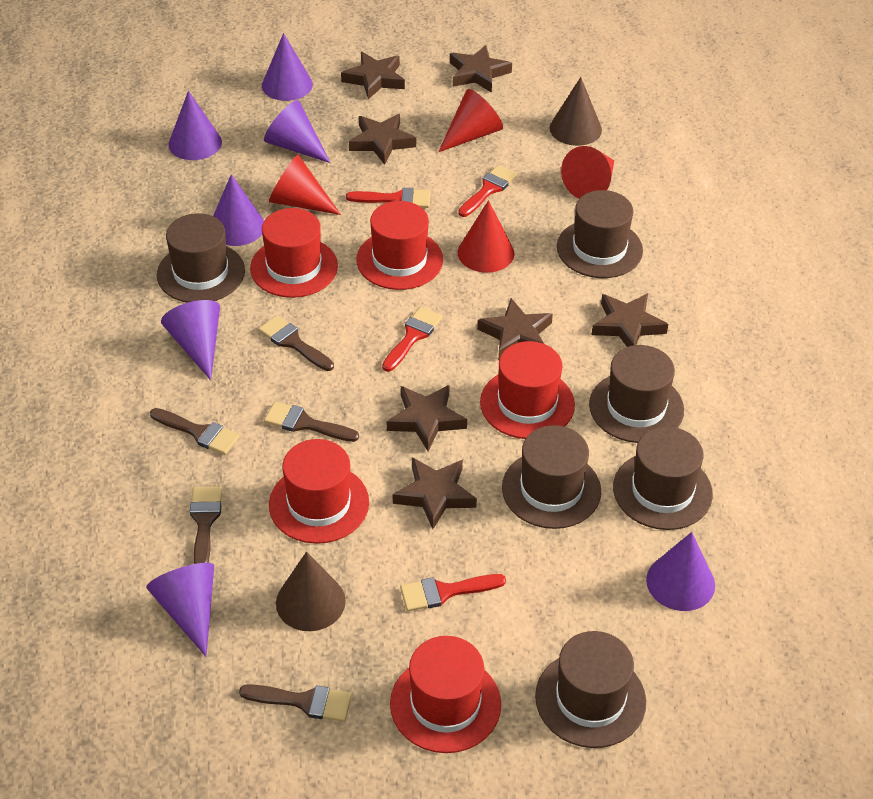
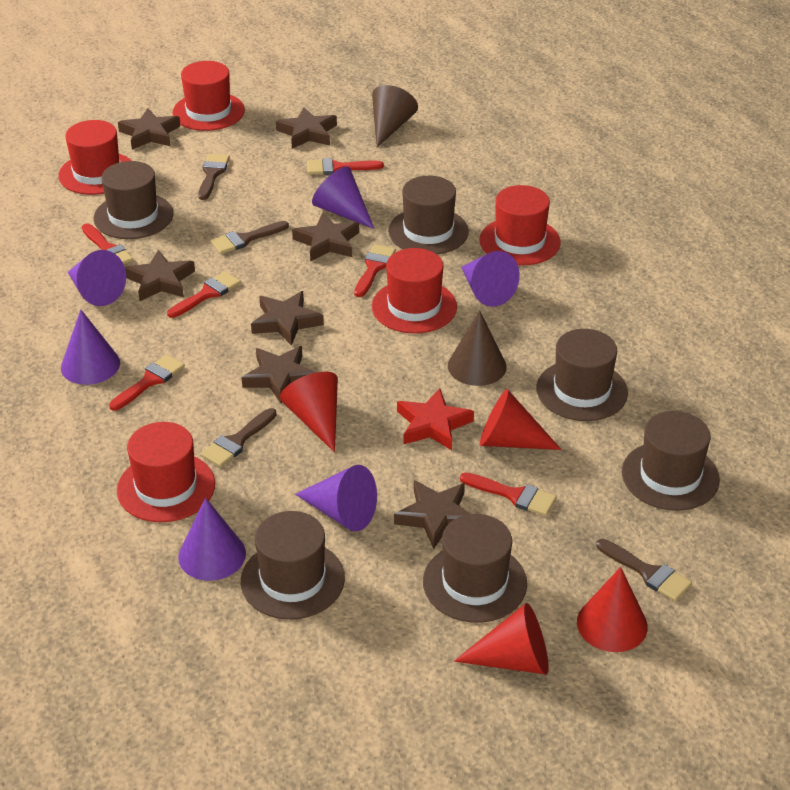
brown brush: 5 -> 4
purple cone: 7 -> 6
red brush: 4 -> 6
red star: 0 -> 1

